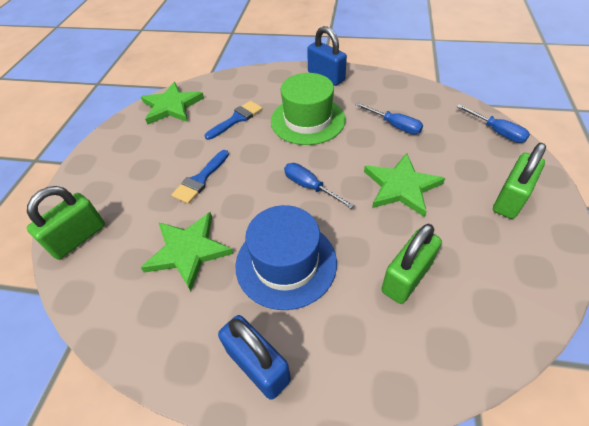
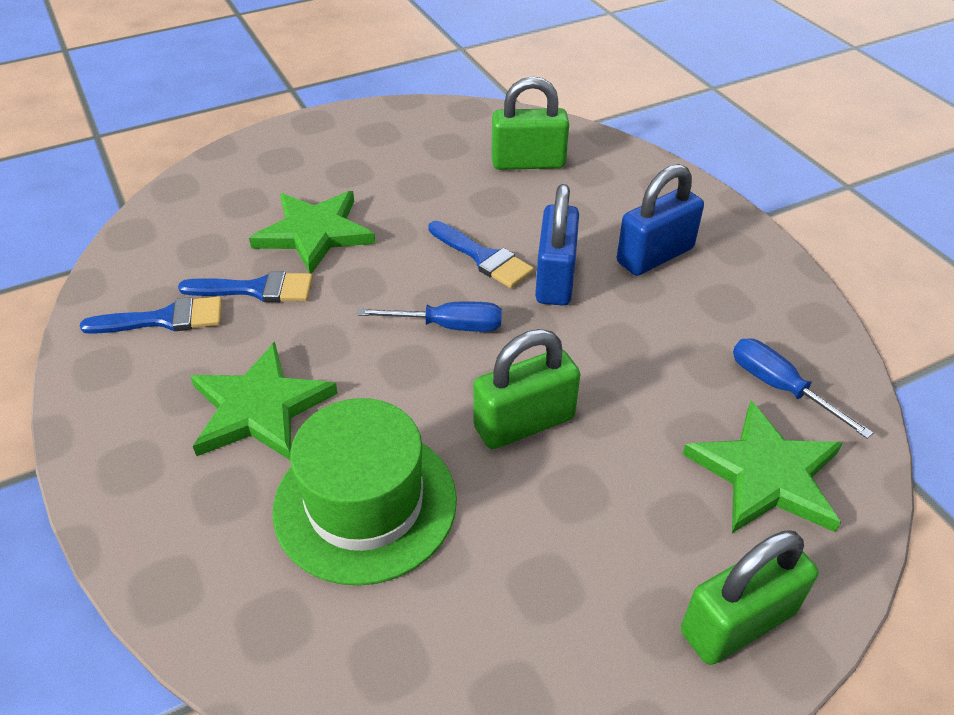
blue brush: 2 -> 3
blue hat: 1 -> 0
blue screwdriver: 3 -> 2

